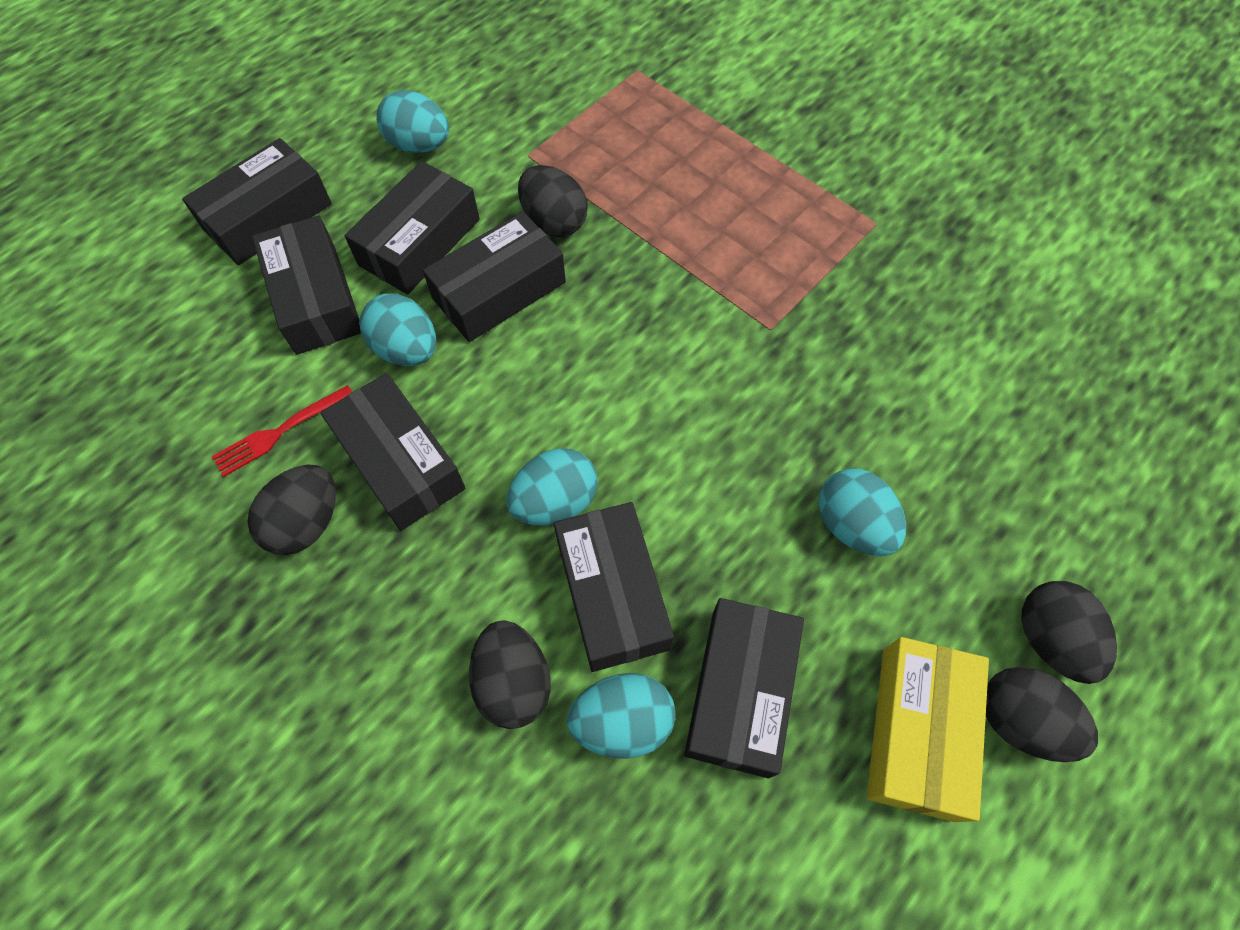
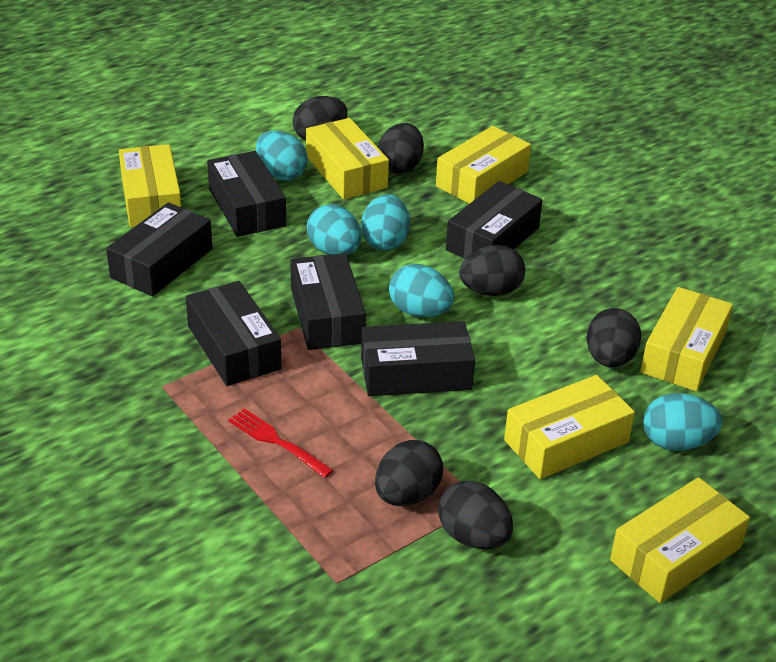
black box: 7 -> 6
black egg: 5 -> 6
yellow box: 1 -> 6

